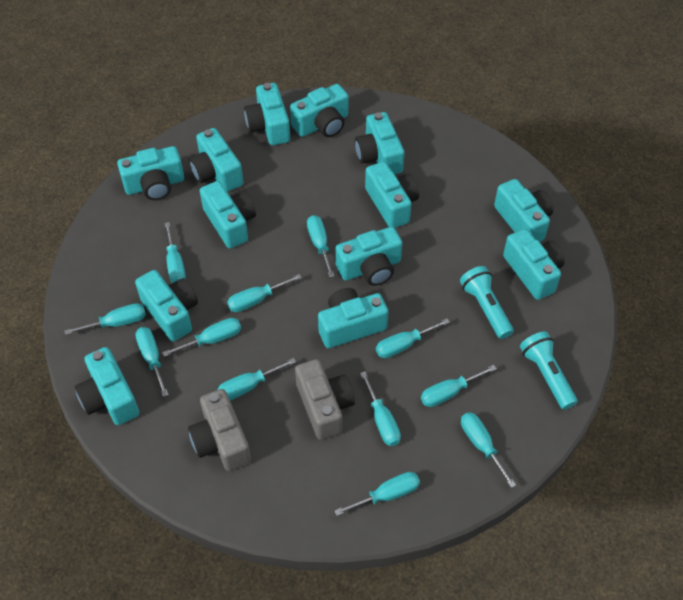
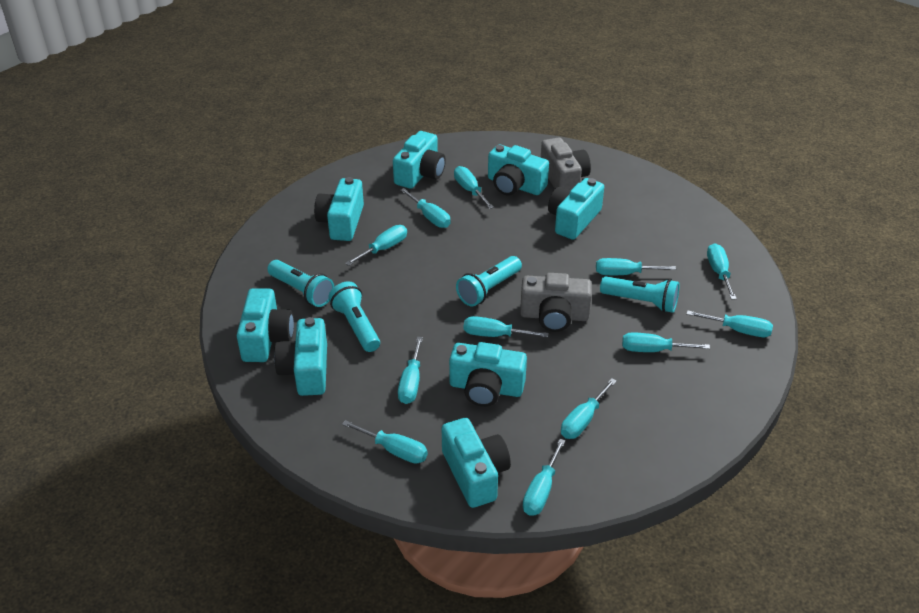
turquoise camera: 13 -> 8
turquoise flashlight: 2 -> 4

